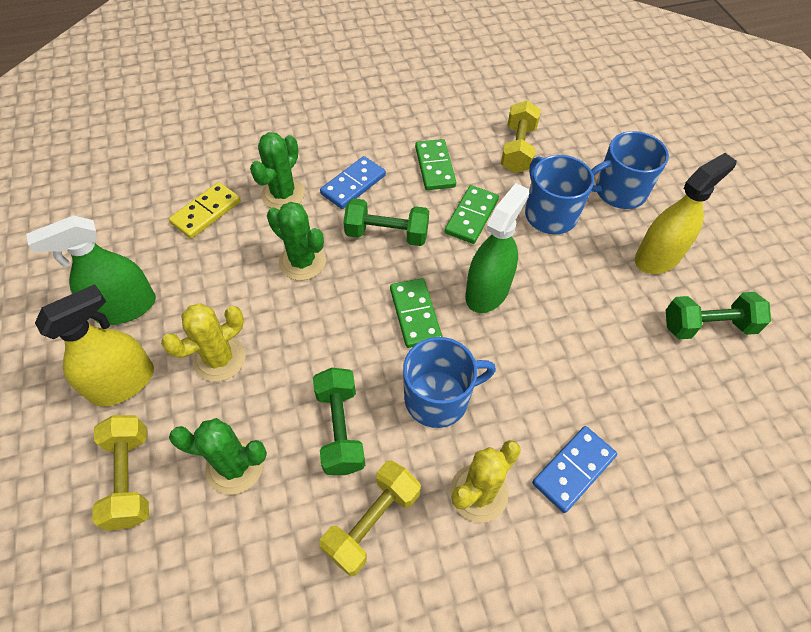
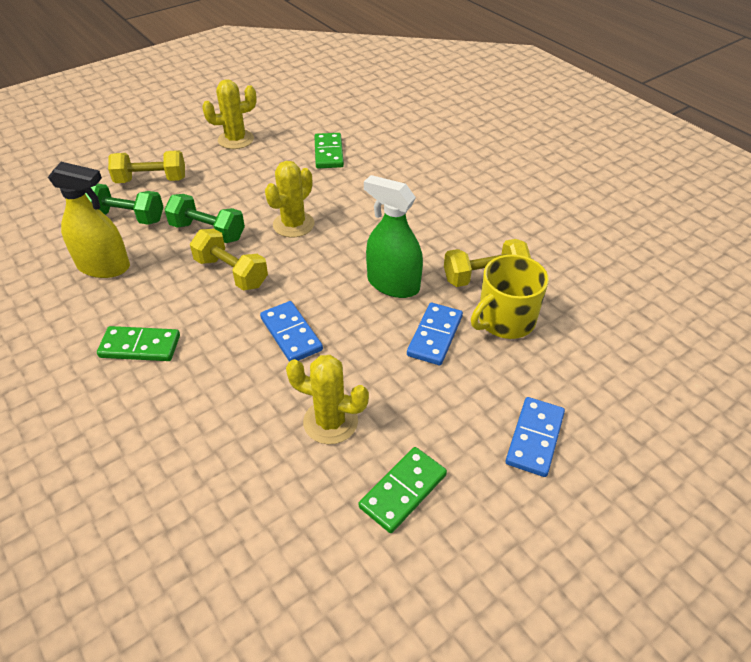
blue domino: 2 -> 3
blue mug: 3 -> 0
green cactus: 3 -> 0
green dumbbell: 3 -> 2
green spray bottle: 2 -> 1
yellow cactus: 2 -> 3
yellow domino: 1 -> 0
yellow mug: 0 -> 1
yellow spray bottle: 2 -> 1

